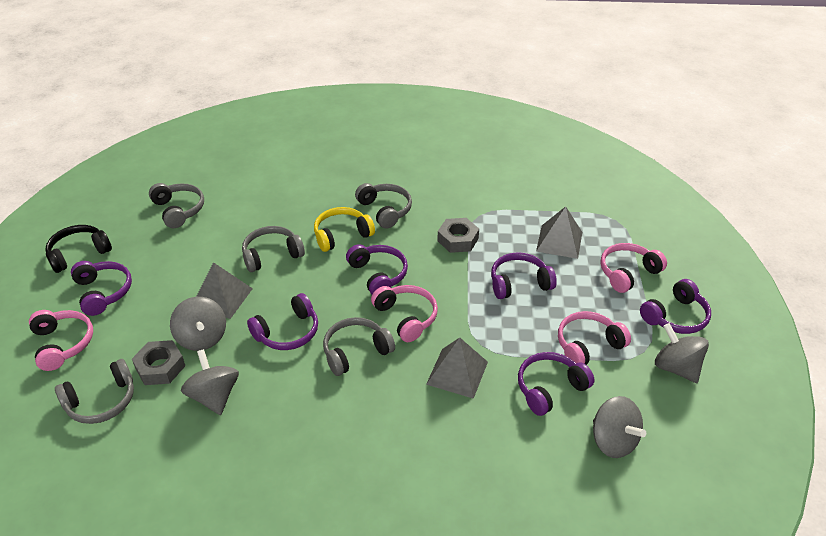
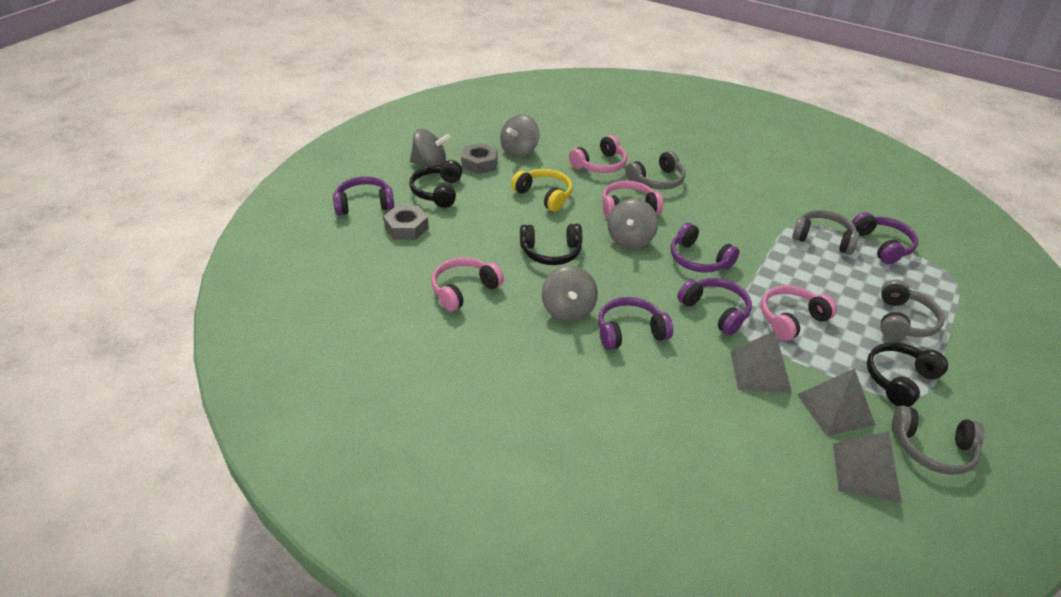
black headphones: 1 -> 3
grey headphones: 5 -> 4
purple headphones: 6 -> 5

